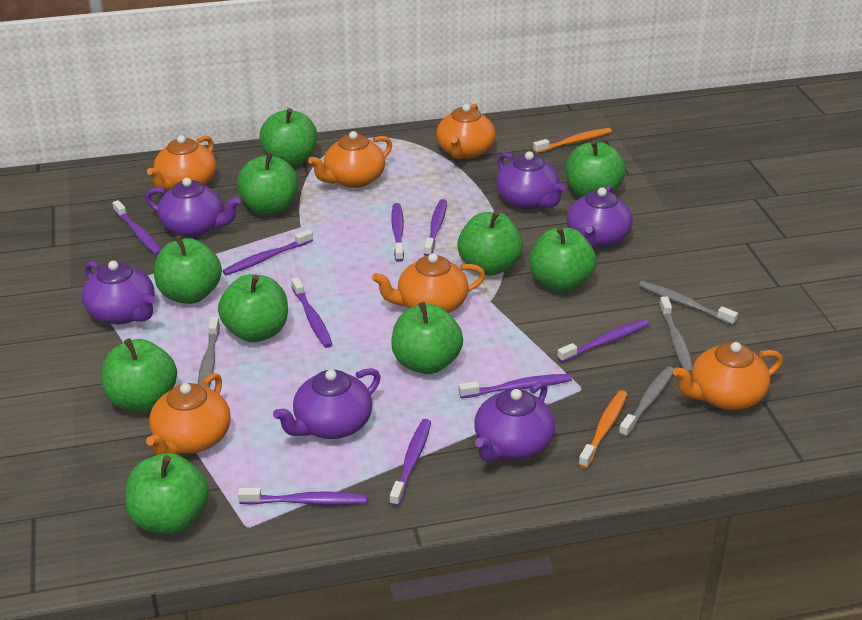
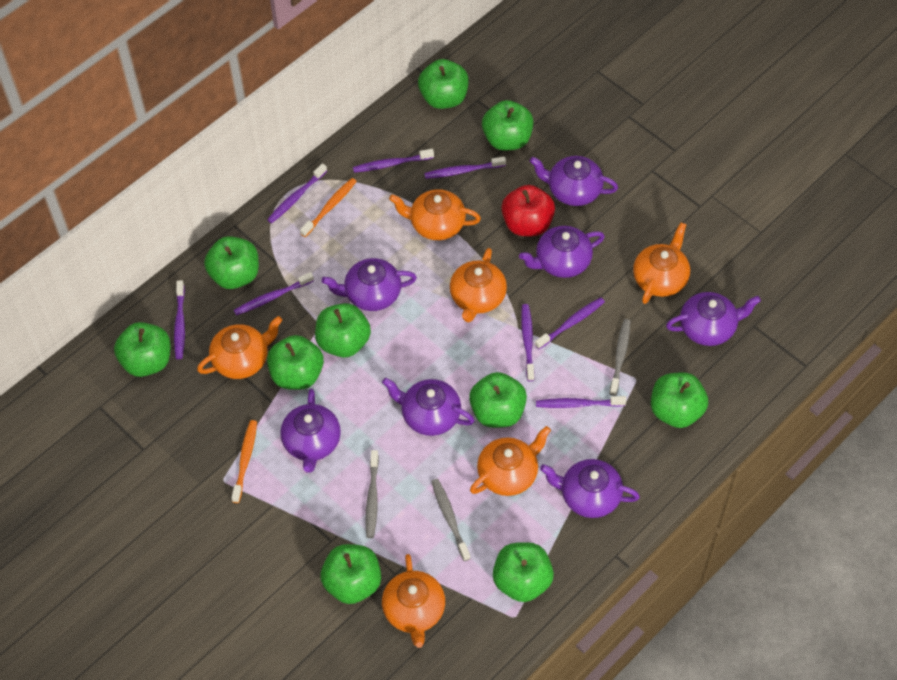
grey toothbrush: 4 -> 3
purple teapot: 6 -> 7
purple toothbrush: 9 -> 8
red apple: 0 -> 1

